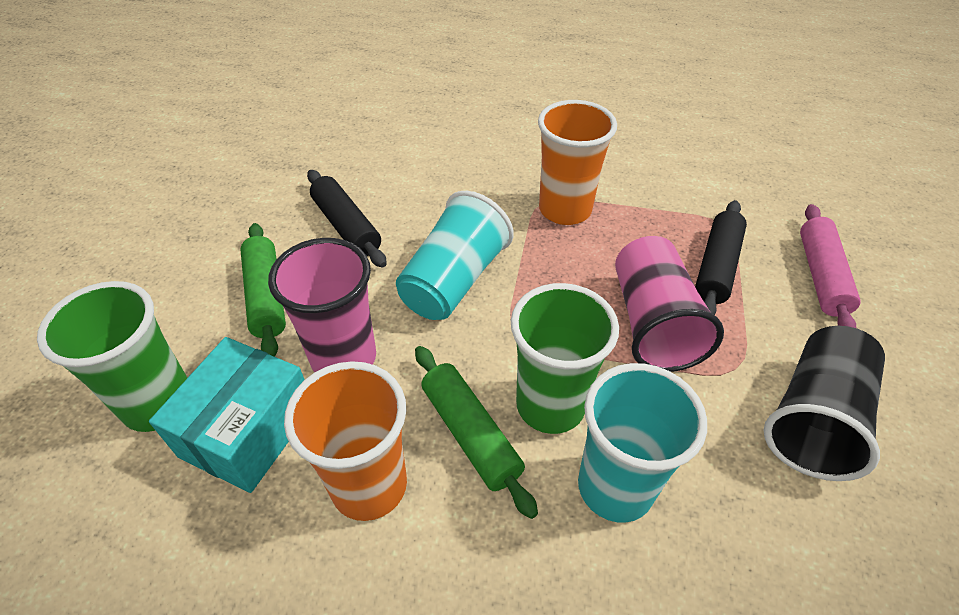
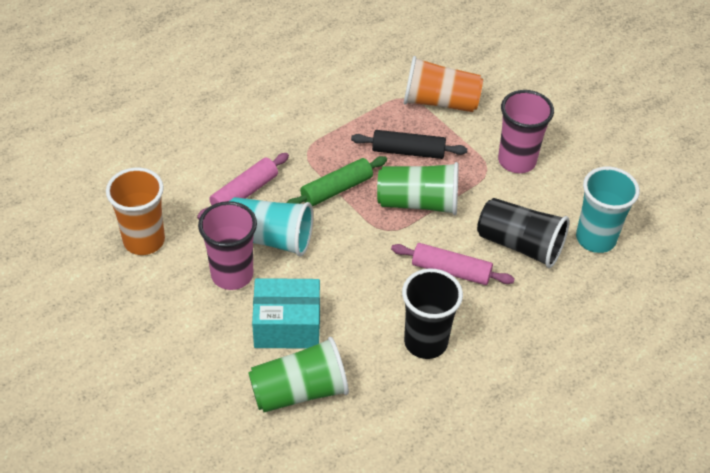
black cup: 1 -> 2
black rolling pin: 2 -> 1
green rolling pin: 2 -> 1
pink rolling pin: 1 -> 2

